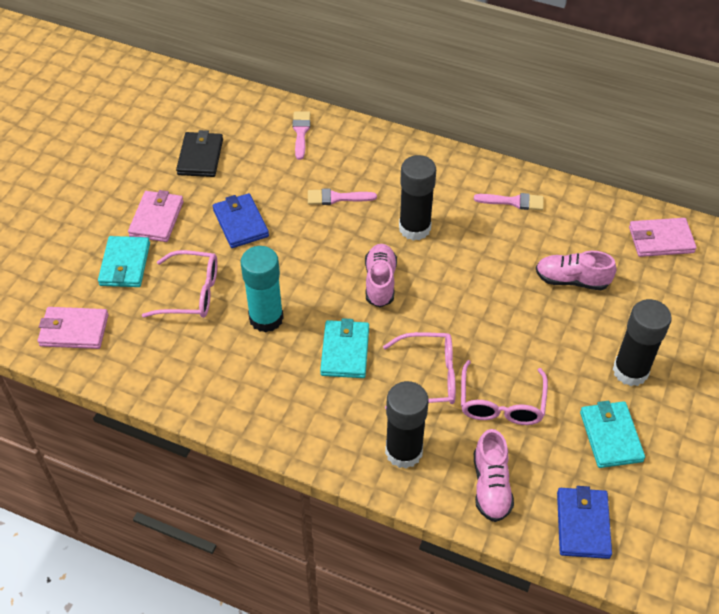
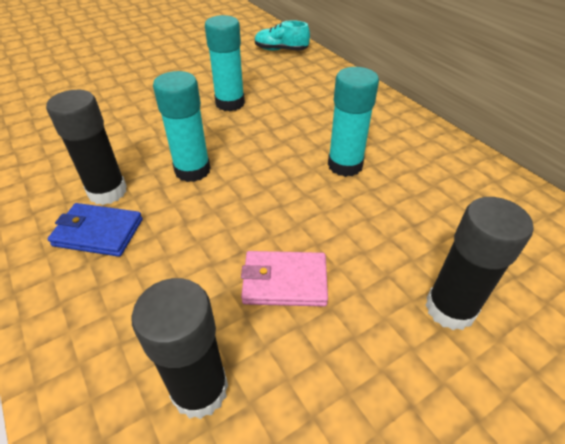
black wallet: 1 -> 0
blue wallet: 2 -> 1
pink brush: 3 -> 0
pink glasses: 3 -> 0
pink shoe: 3 -> 0
pink wallet: 3 -> 1
turquoise glue stick: 1 -> 3
turquoise shoe: 0 -> 1
turquoise wallet: 3 -> 0

